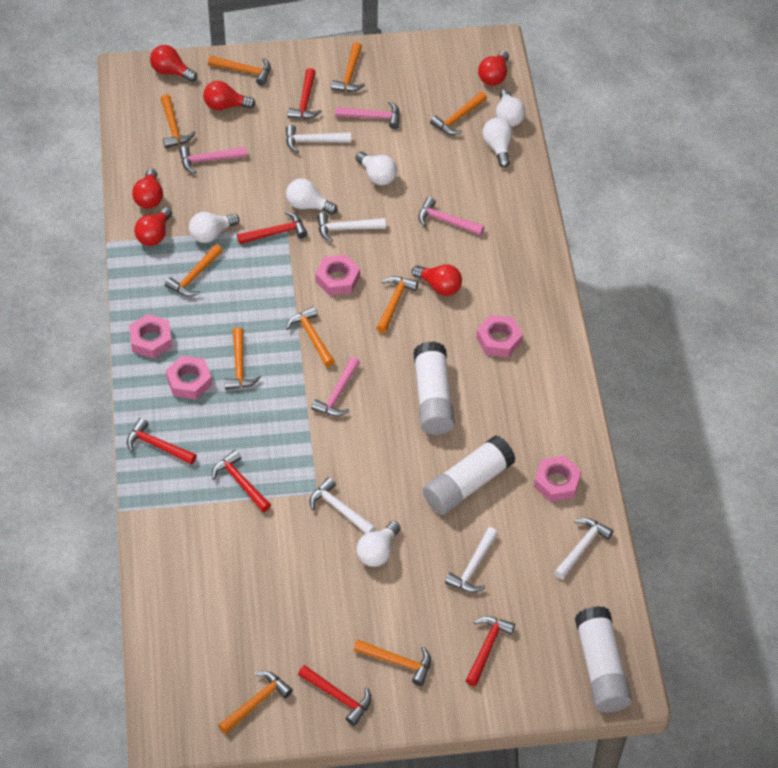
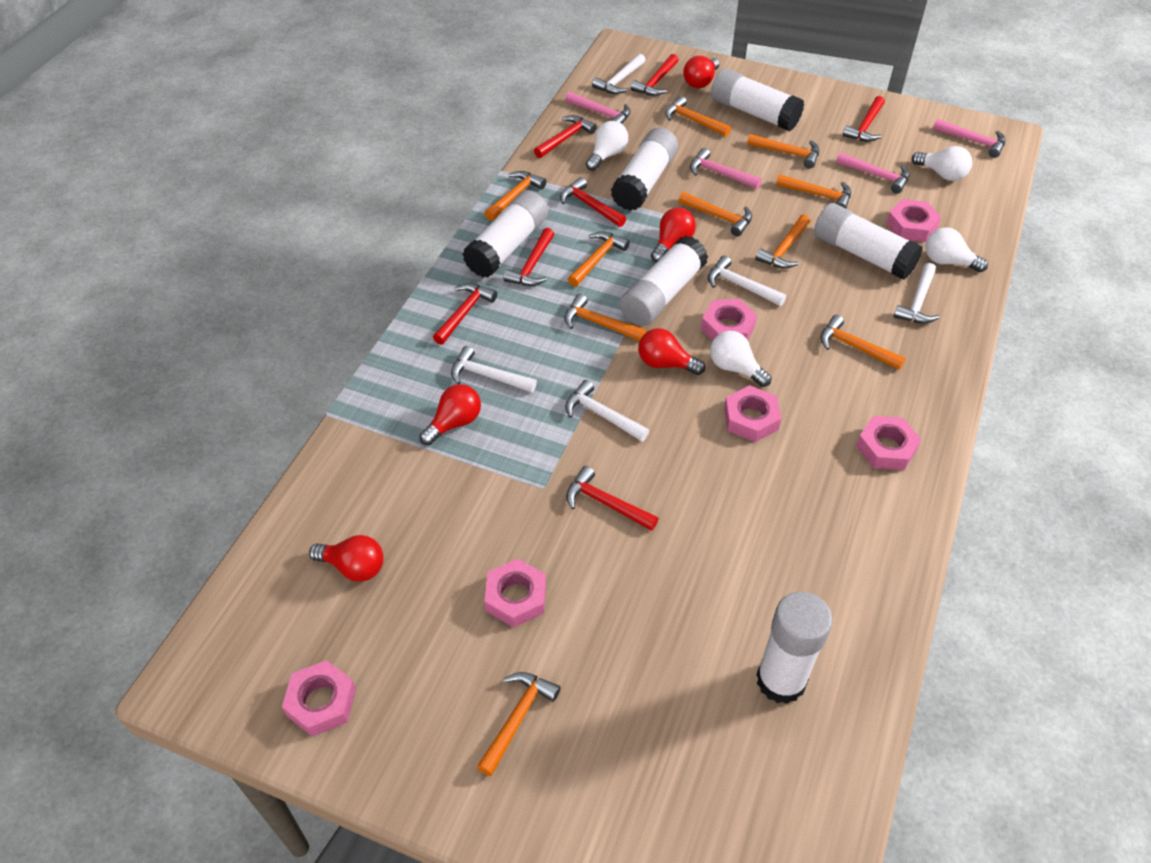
pink nut: 5 -> 6
red hammer: 6 -> 7
red light bulb: 6 -> 5
white glue stick: 3 -> 6
white light bulb: 6 -> 4

